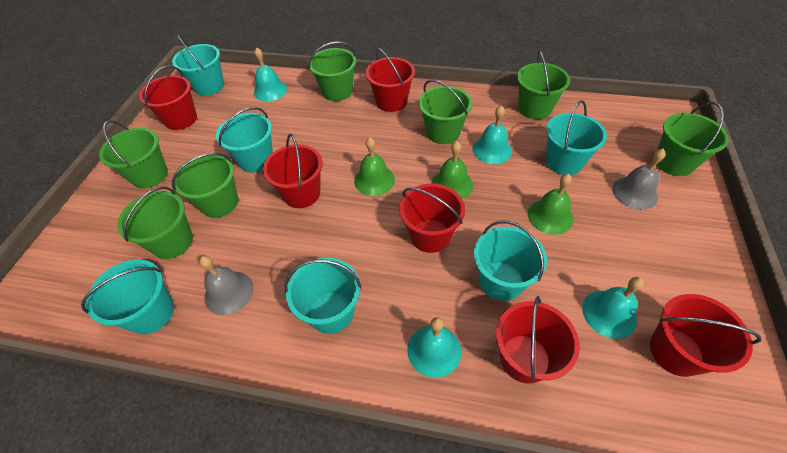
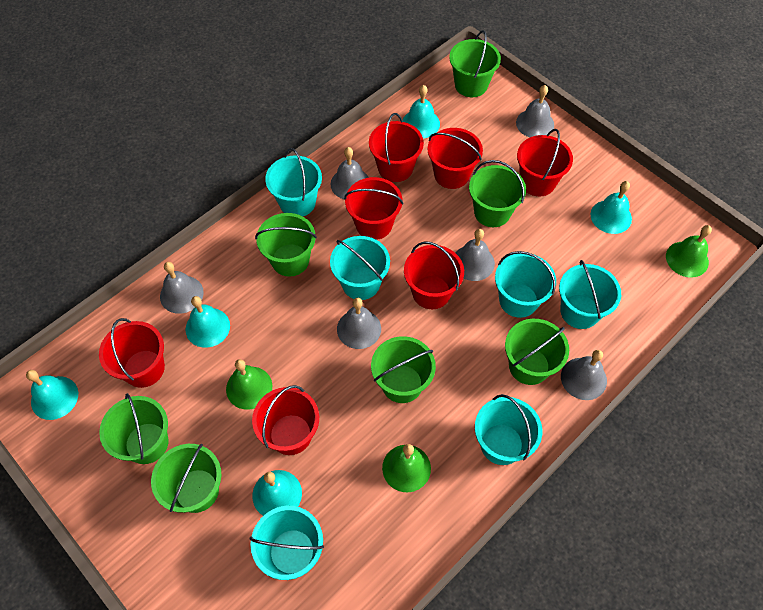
grey bell: 2 -> 6
red bucket: 6 -> 7
turquoise bell: 4 -> 5

